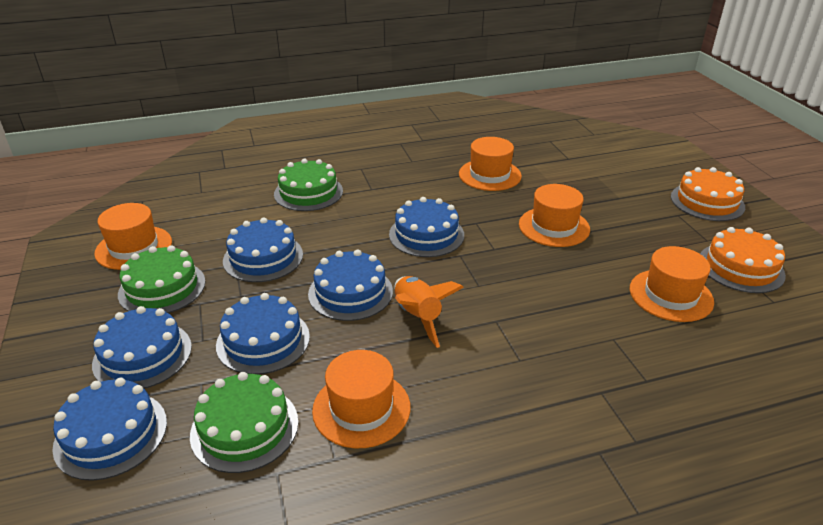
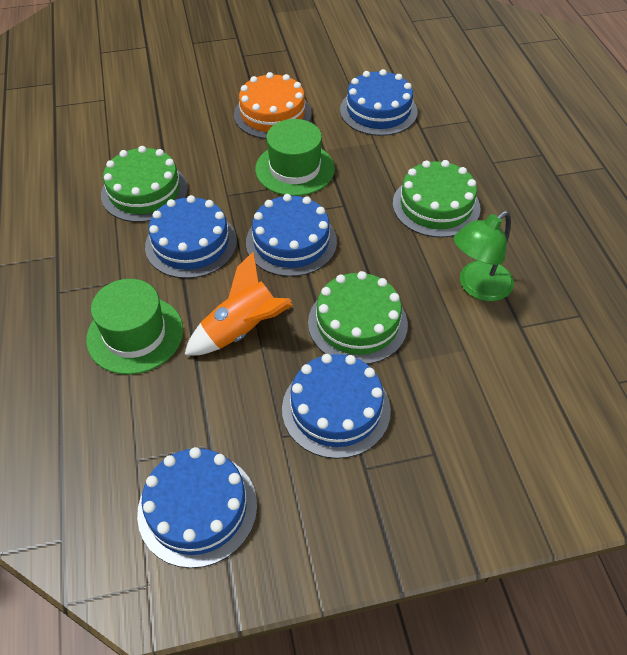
blue cake: 6 -> 5
green hat: 0 -> 2
green lamp: 0 -> 1
orange cake: 2 -> 1
orange hat: 5 -> 0

